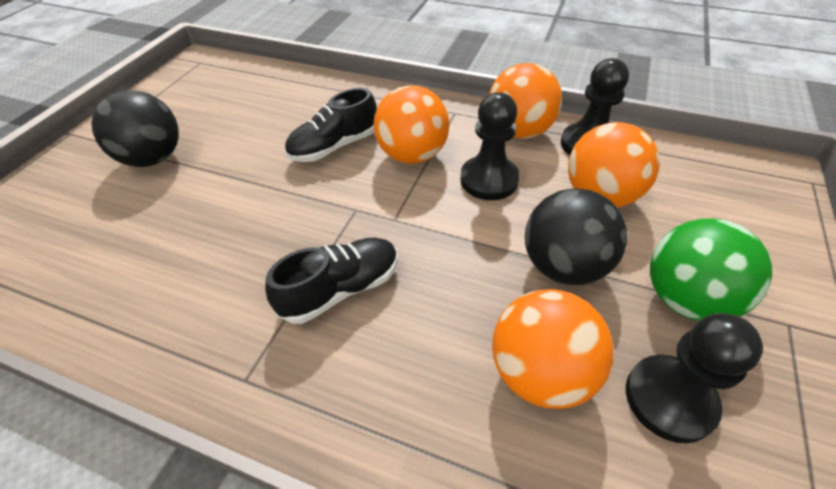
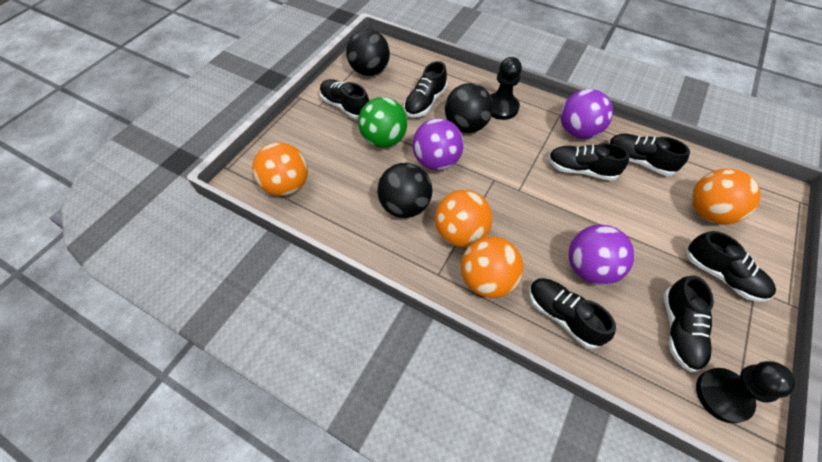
black ball: 2 -> 3
black pawn: 3 -> 2
black shoe: 2 -> 7
purple ball: 0 -> 3

